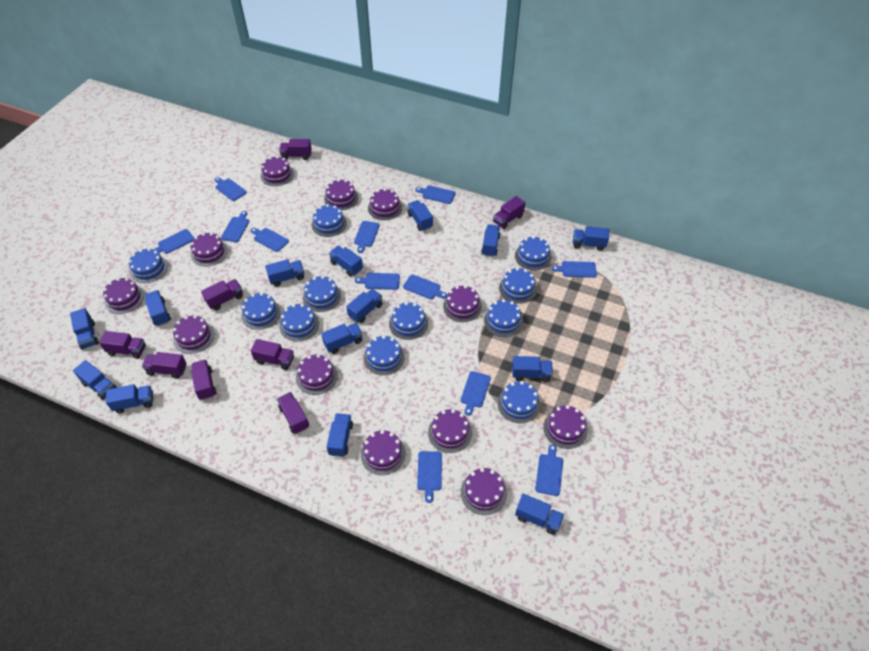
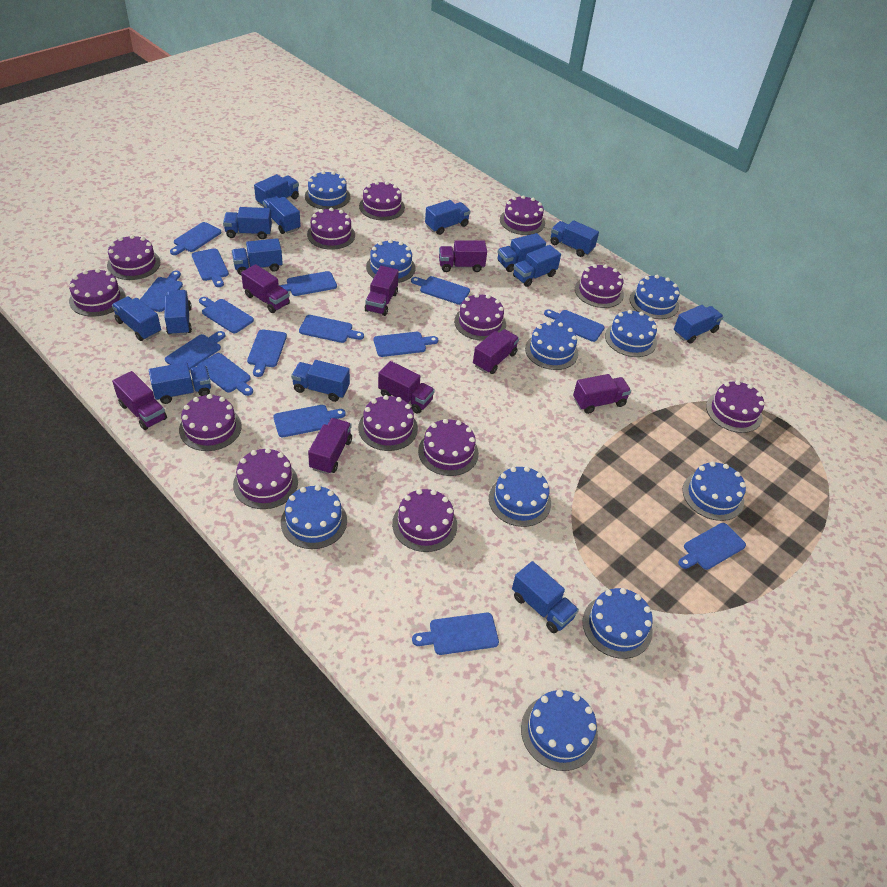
blue cake: 11 -> 10
blue cutting board: 12 -> 15
purple cake: 12 -> 13

